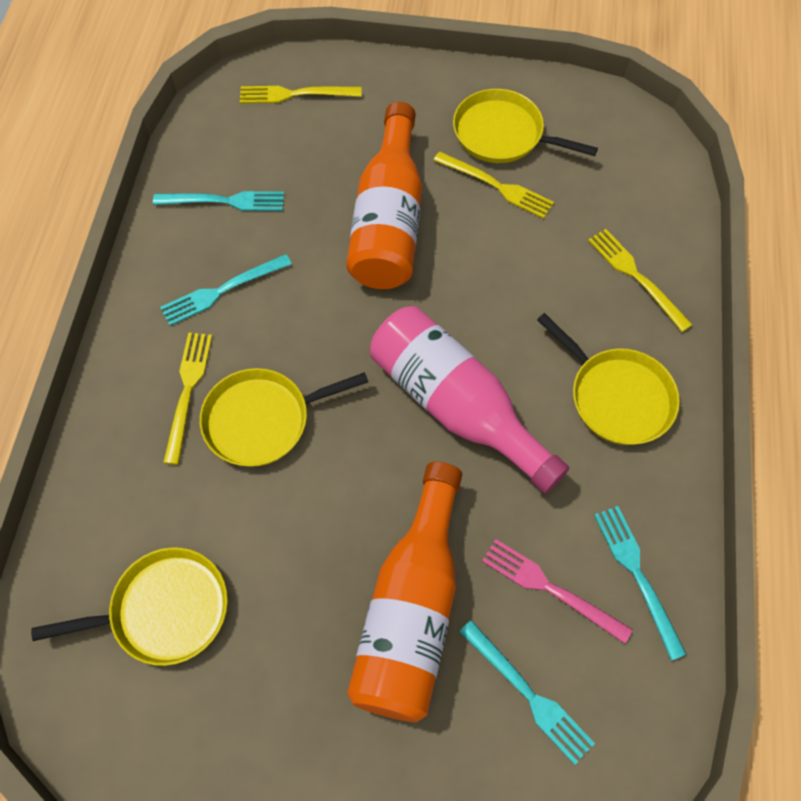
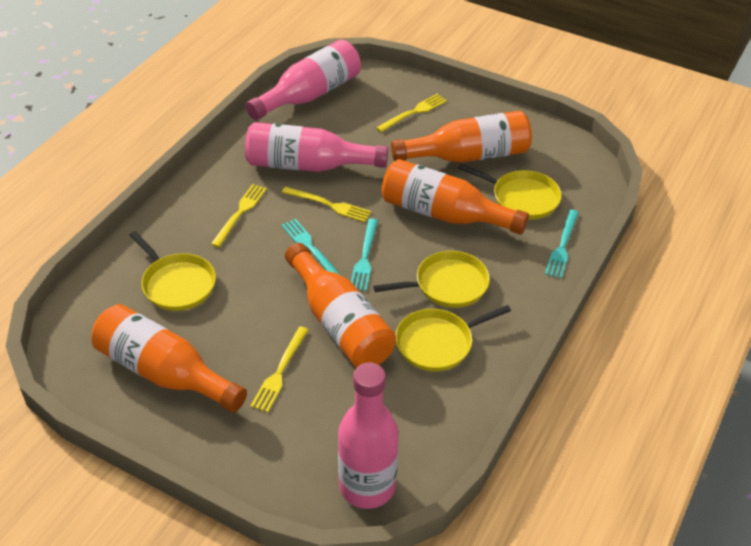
orange bottle: 2 -> 4
pink bottle: 1 -> 3
pink fork: 1 -> 0
turquoise fork: 4 -> 3

